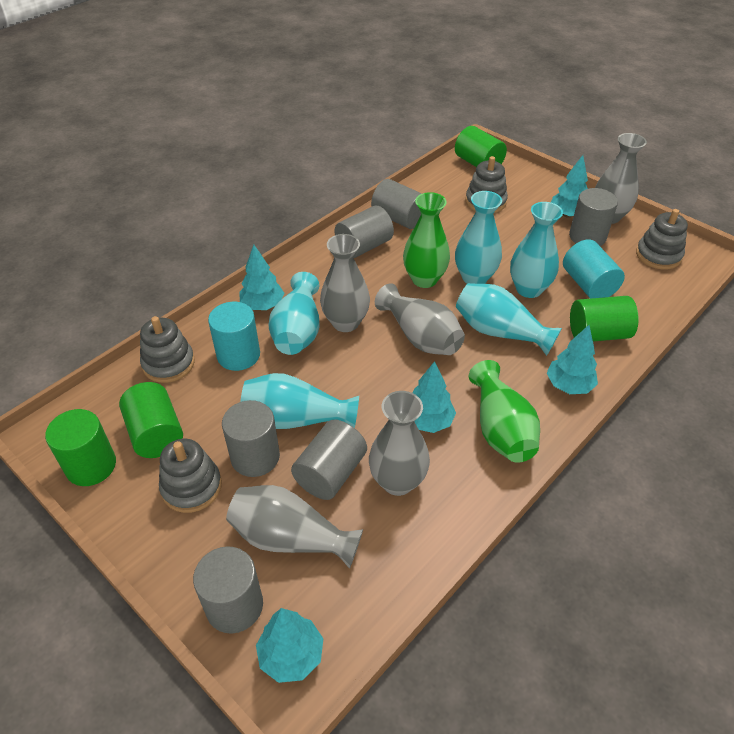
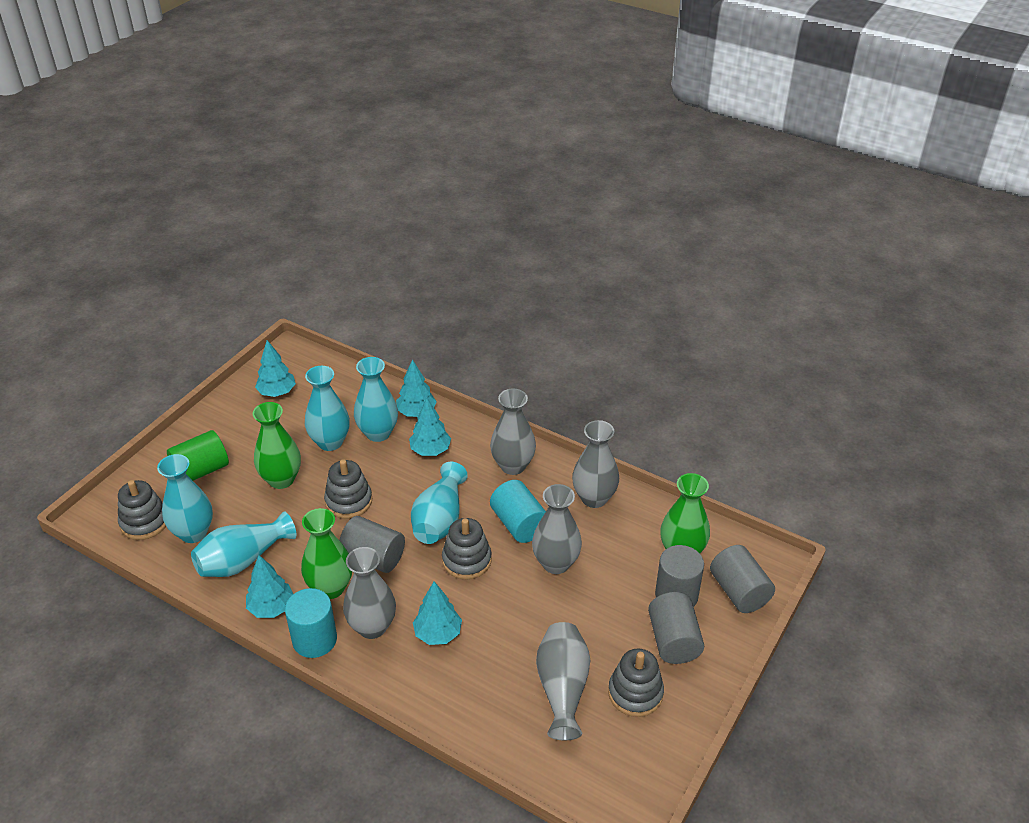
green cylinder: 4 -> 1
green vase: 2 -> 3
grey cylinder: 6 -> 4

